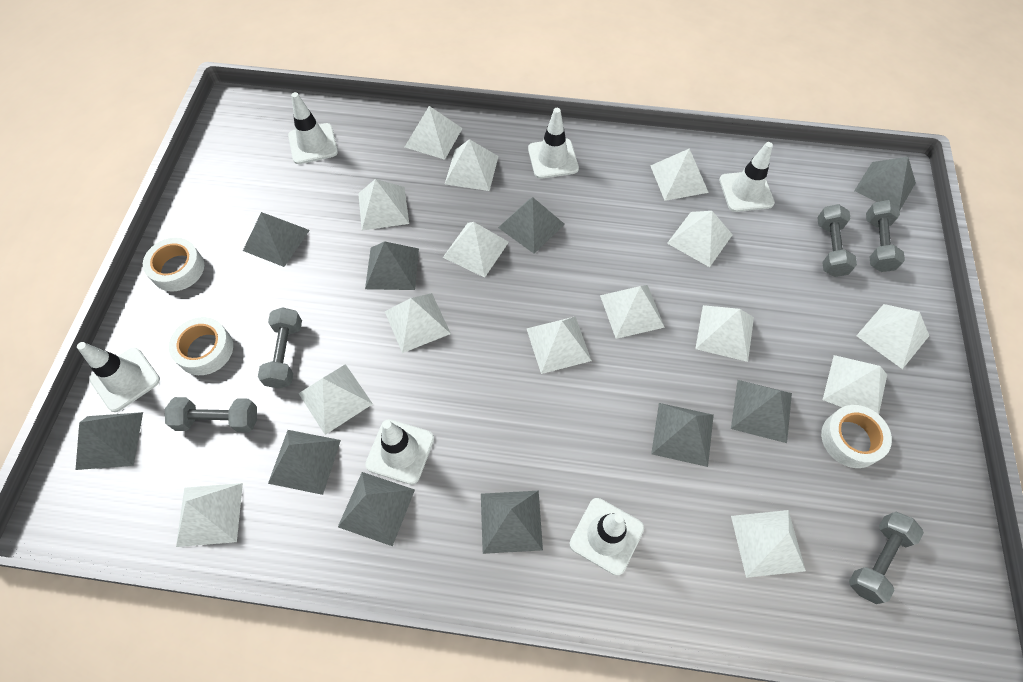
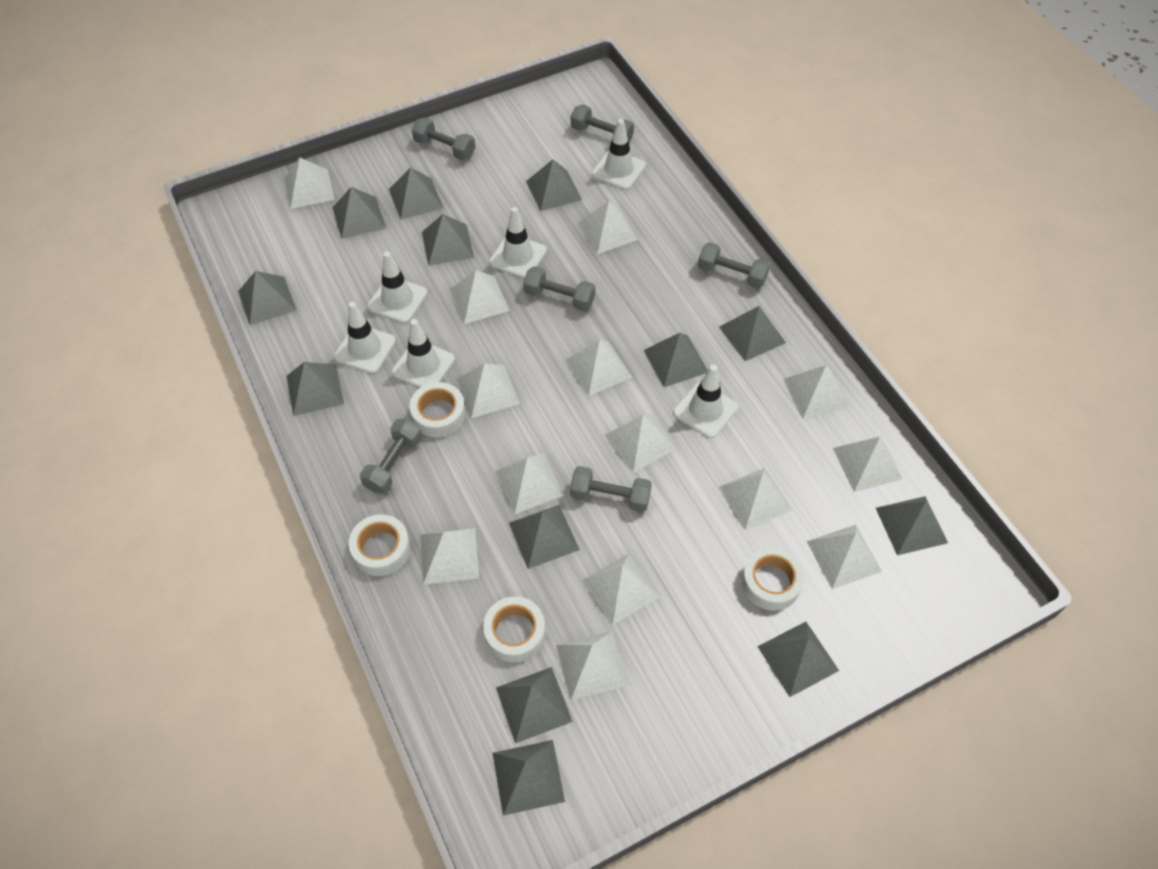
grey dumbbell: 5 -> 6
grey pyramid: 10 -> 13
white pyramid: 15 -> 14
white tape: 3 -> 4

